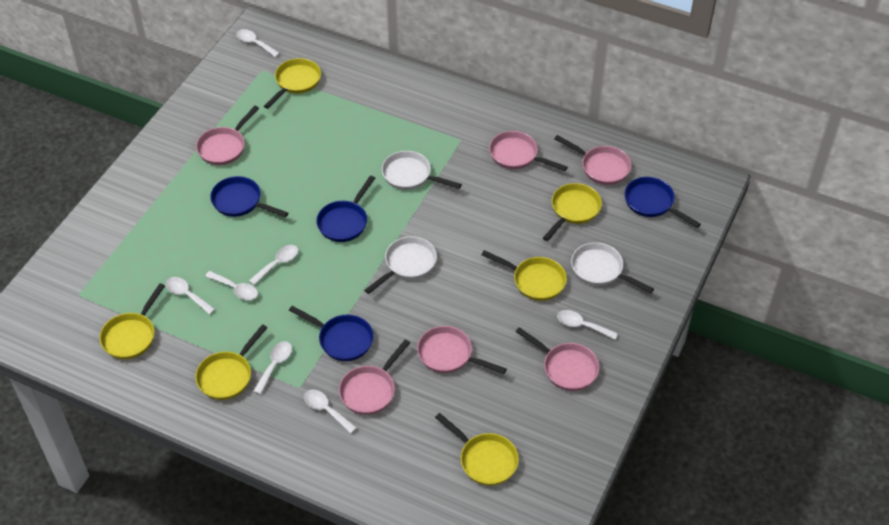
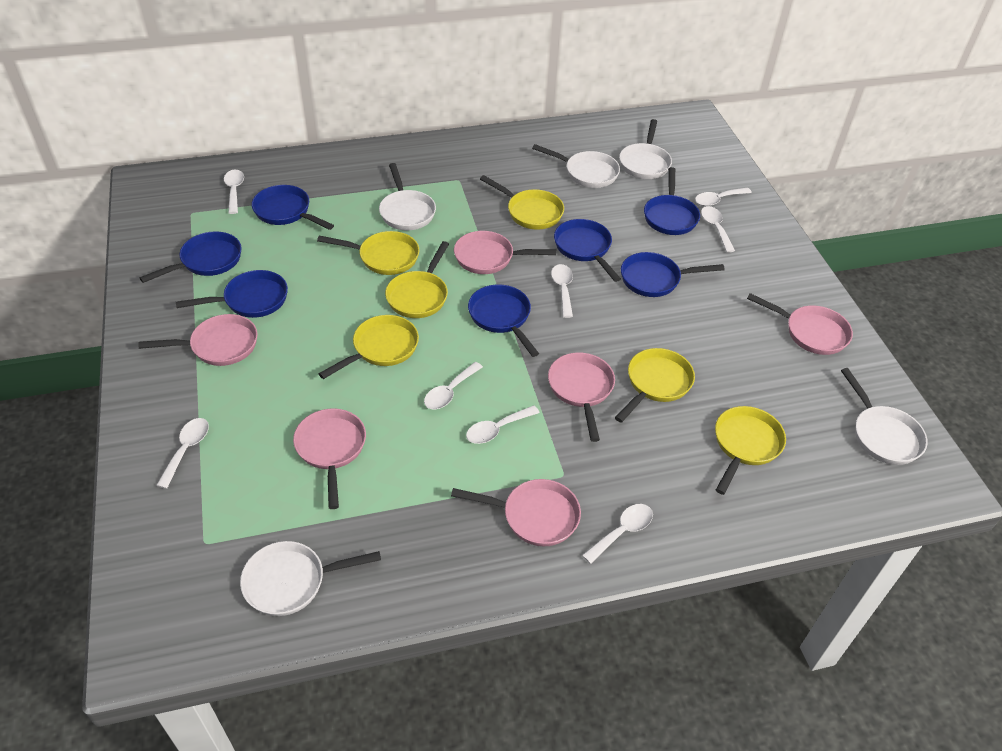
blue pan: 4 -> 7
white pan: 3 -> 5
white spoon: 7 -> 8

